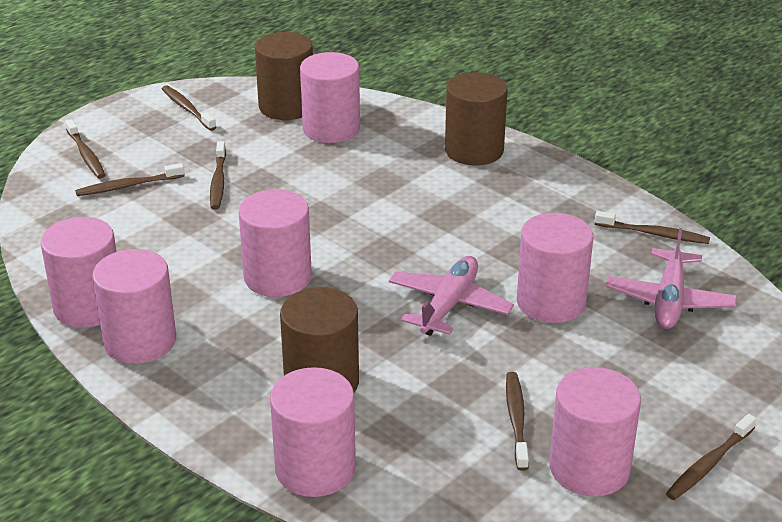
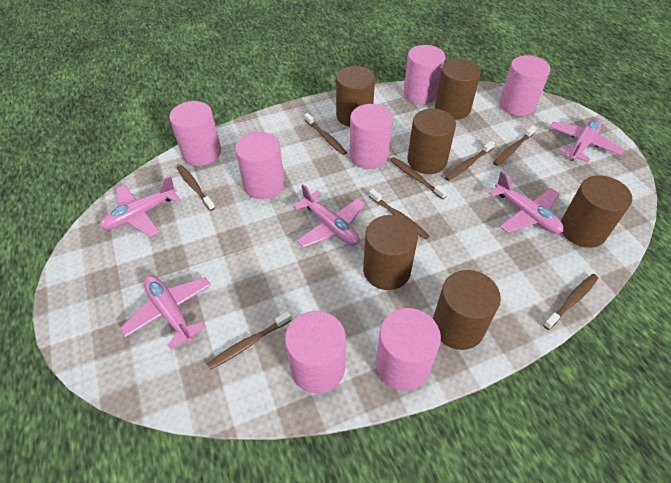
brown cylinder: 3 -> 6
brown toothbrush: 7 -> 8
pink plane: 2 -> 5

